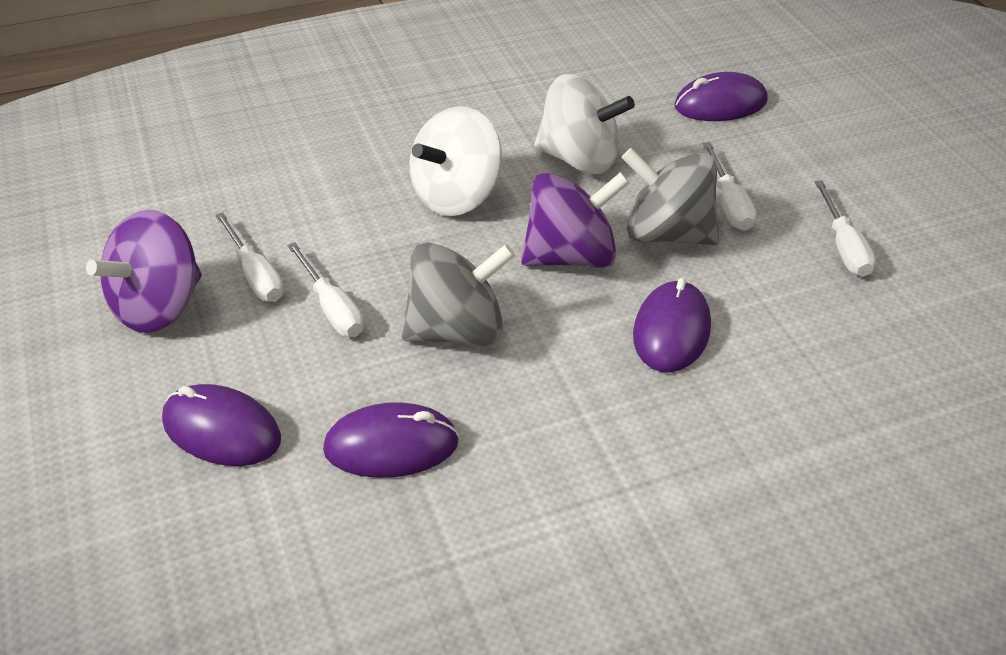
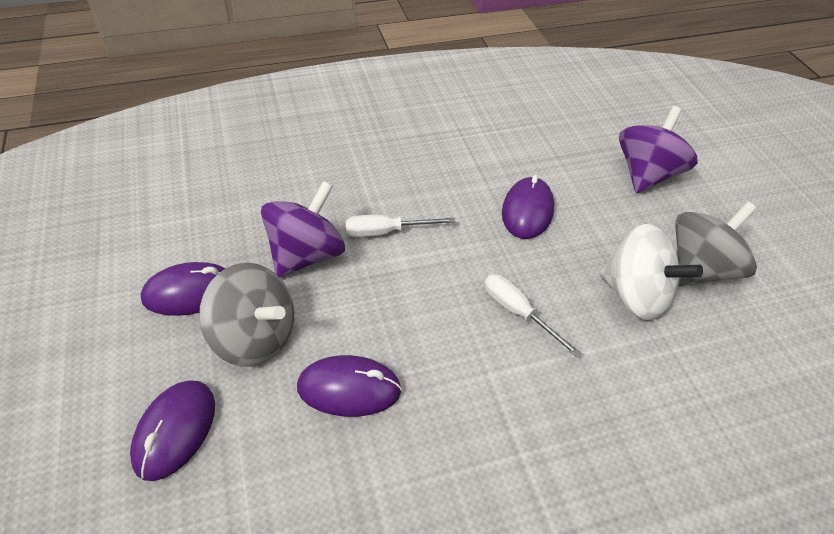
white screwdriver: 4 -> 2
white spinning top: 2 -> 1

